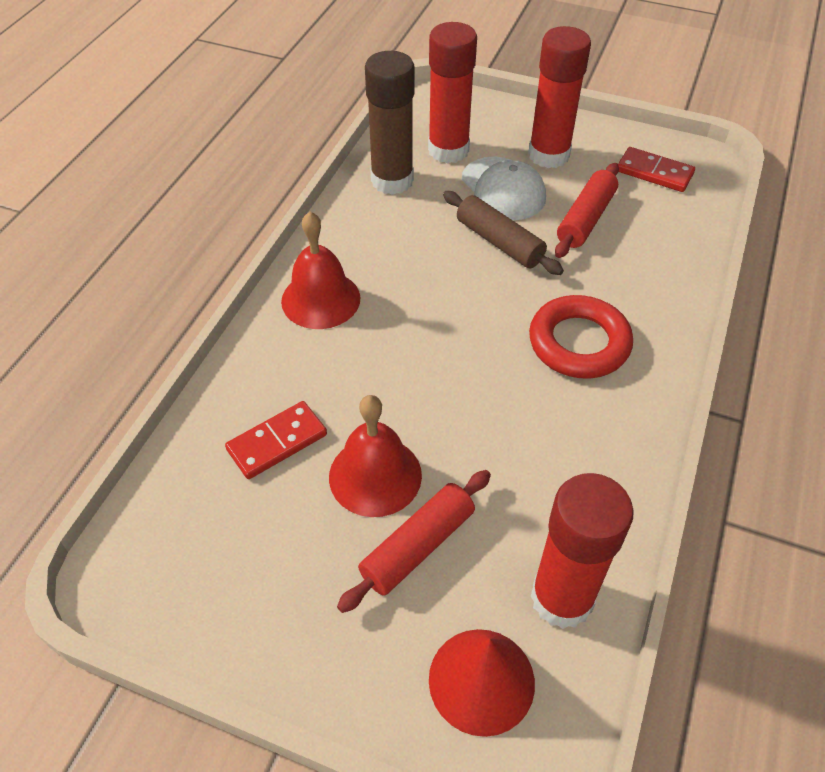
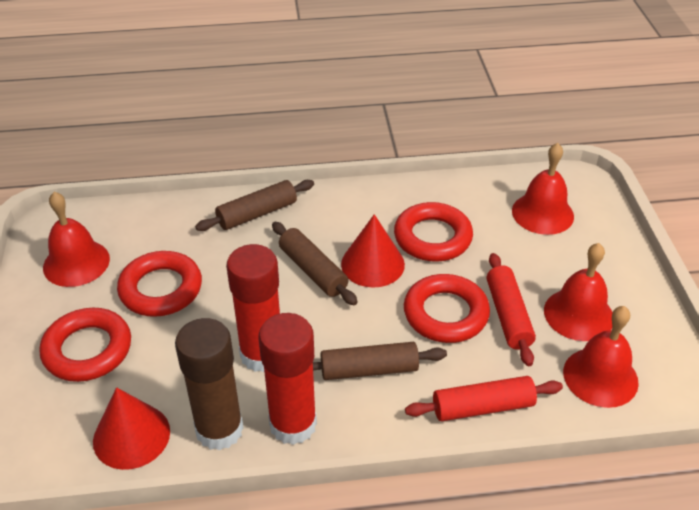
brown rolling pin: 1 -> 3
red bell: 2 -> 4
red cone: 1 -> 2
red domino: 2 -> 0
red glue stick: 3 -> 2
red ring: 1 -> 4
white cap: 1 -> 0

